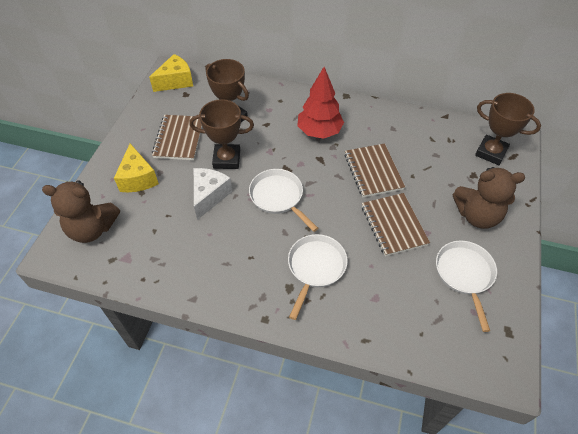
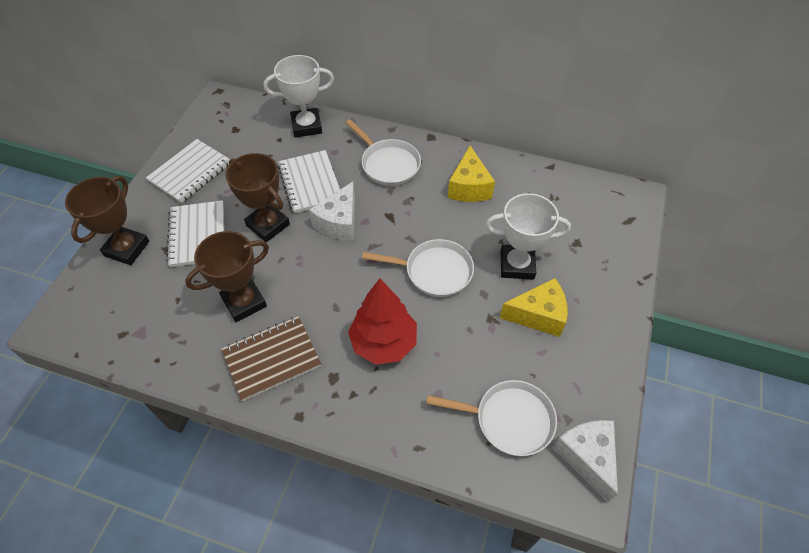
brown notebook: 3 -> 1
brown teddy bear: 2 -> 0
white cheese: 1 -> 2
white notebook: 0 -> 3
white trophy: 0 -> 2

